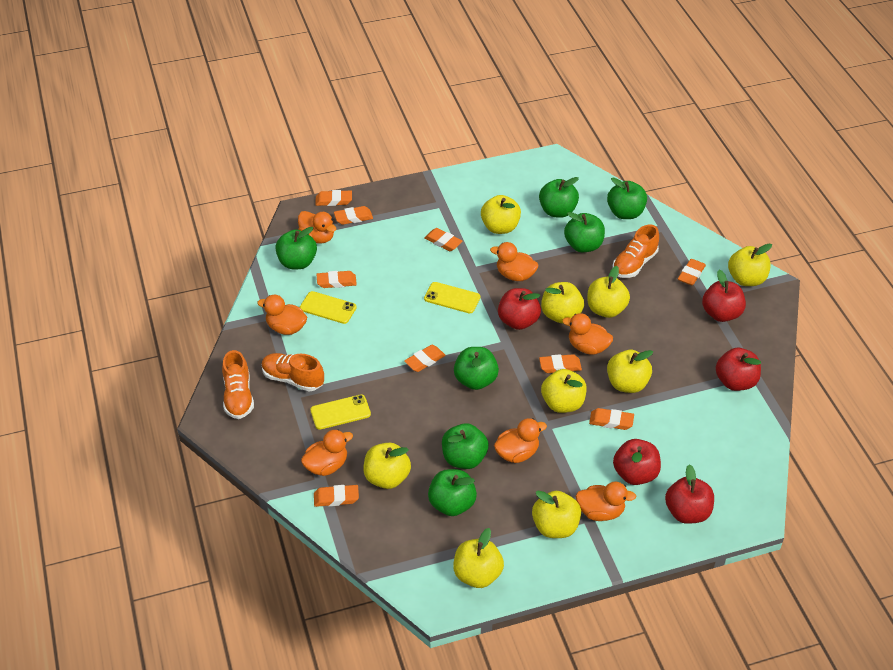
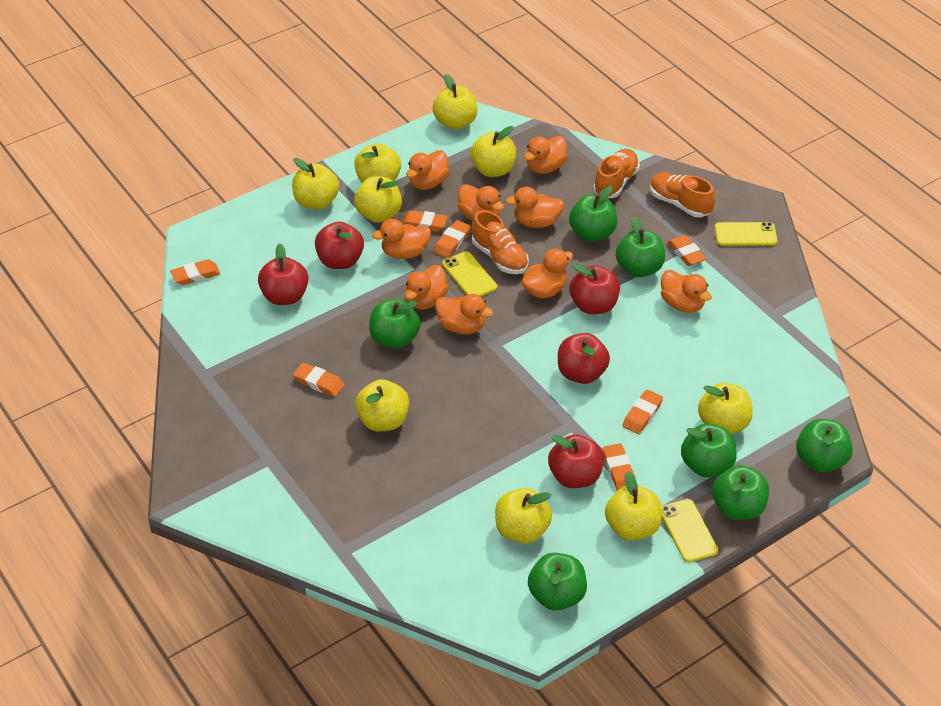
orange duck: 7 -> 9
orange eraser: 9 -> 7

